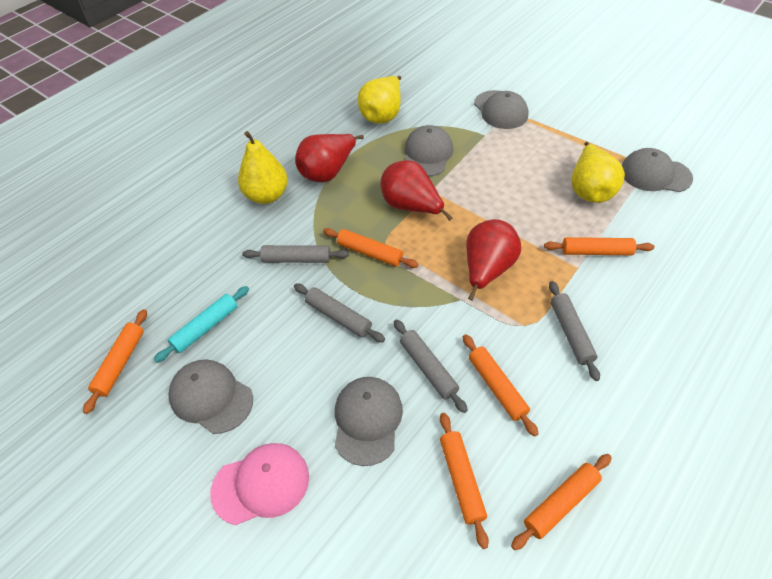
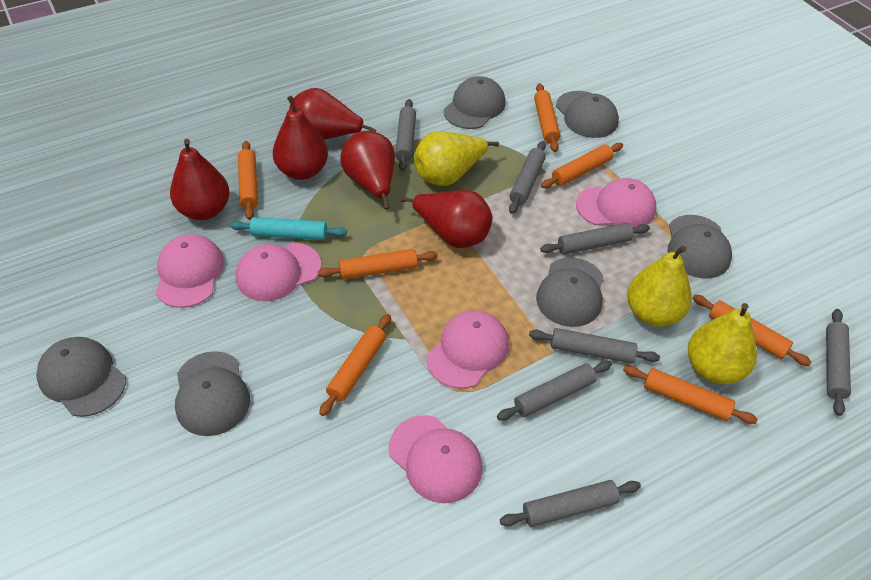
grey cap: 5 -> 6
grey rolling pin: 4 -> 7
orange rolling pin: 6 -> 7
pink cap: 1 -> 5
red pear: 3 -> 5

